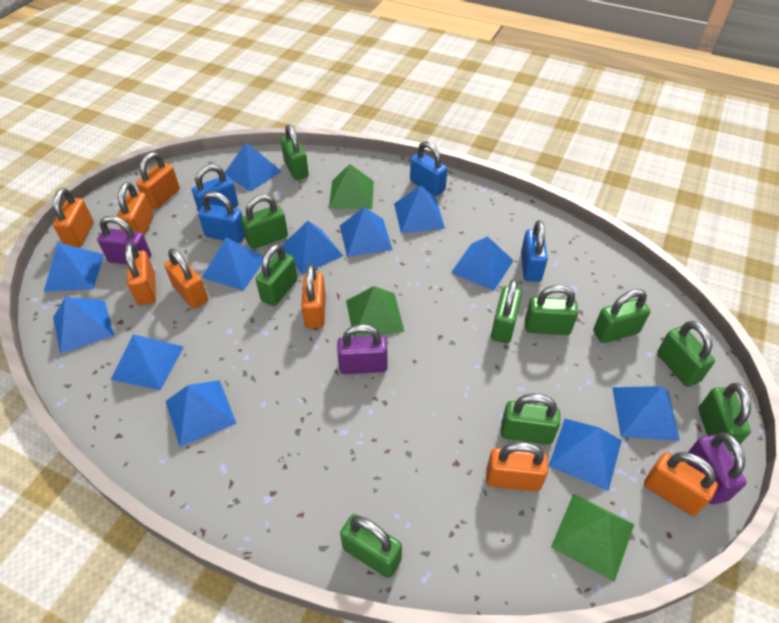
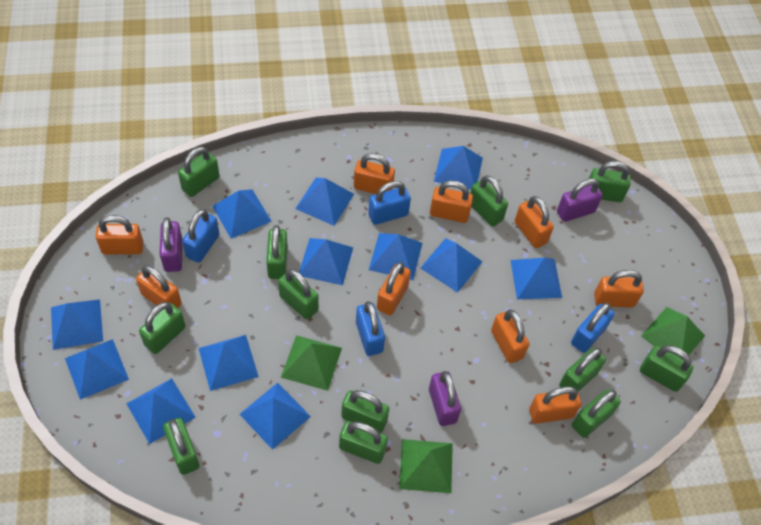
green padlock: 10 -> 12
orange padlock: 8 -> 9

